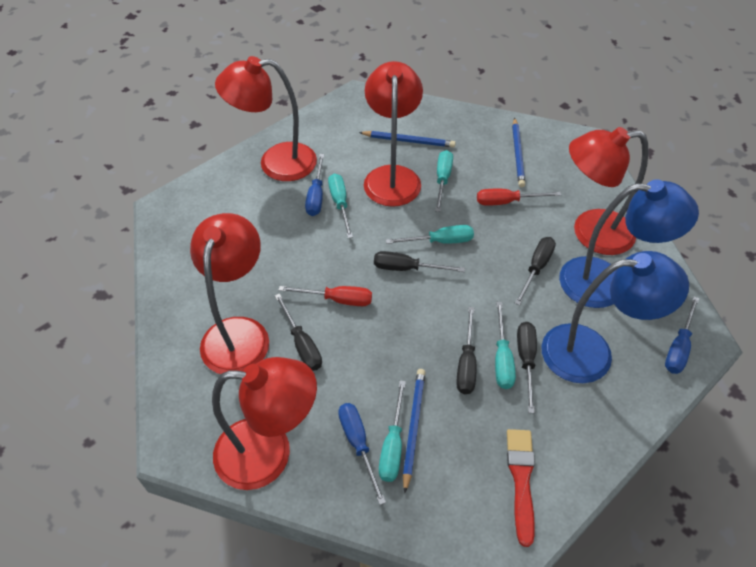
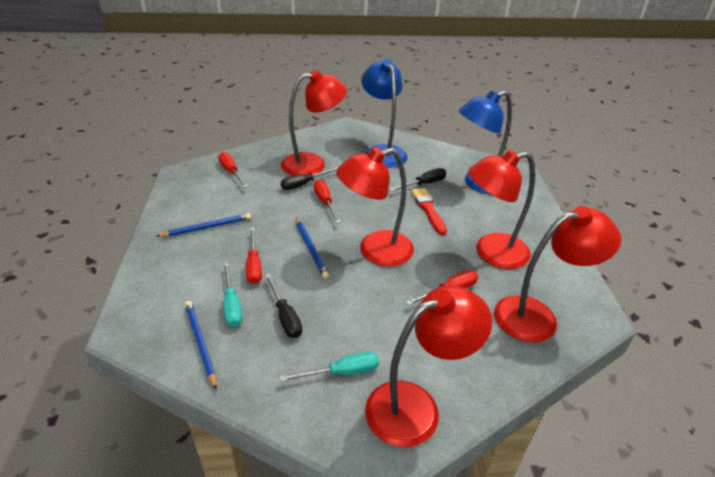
black screwdriver: 5 -> 3
blue screwdriver: 3 -> 0
red screwdriver: 2 -> 4
turquoise screwdriver: 5 -> 2

